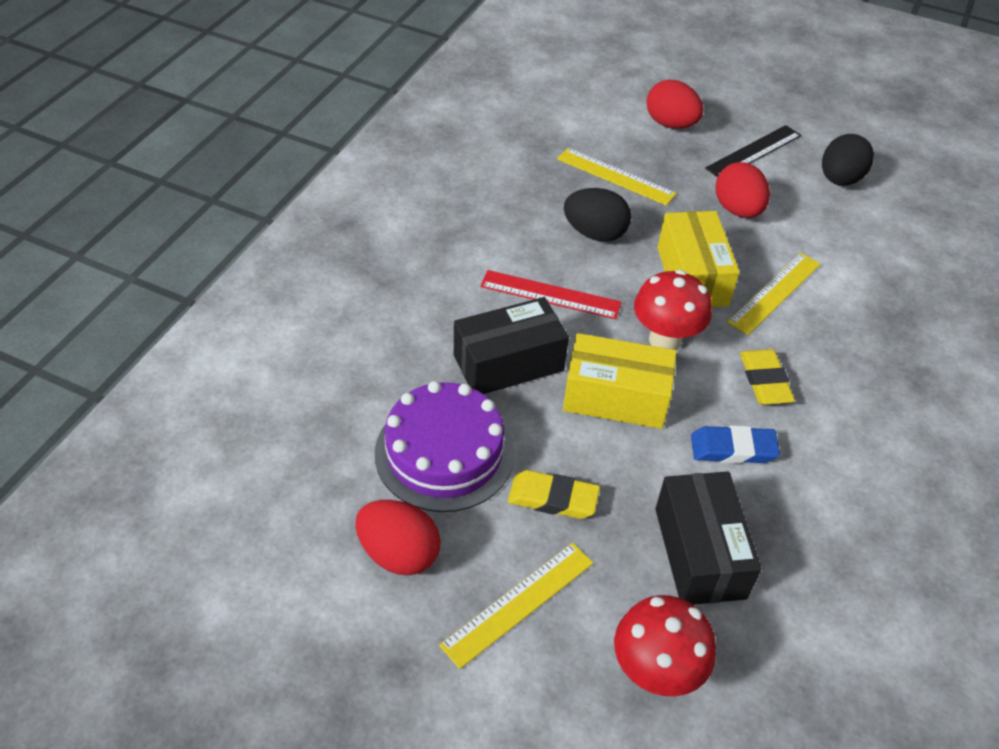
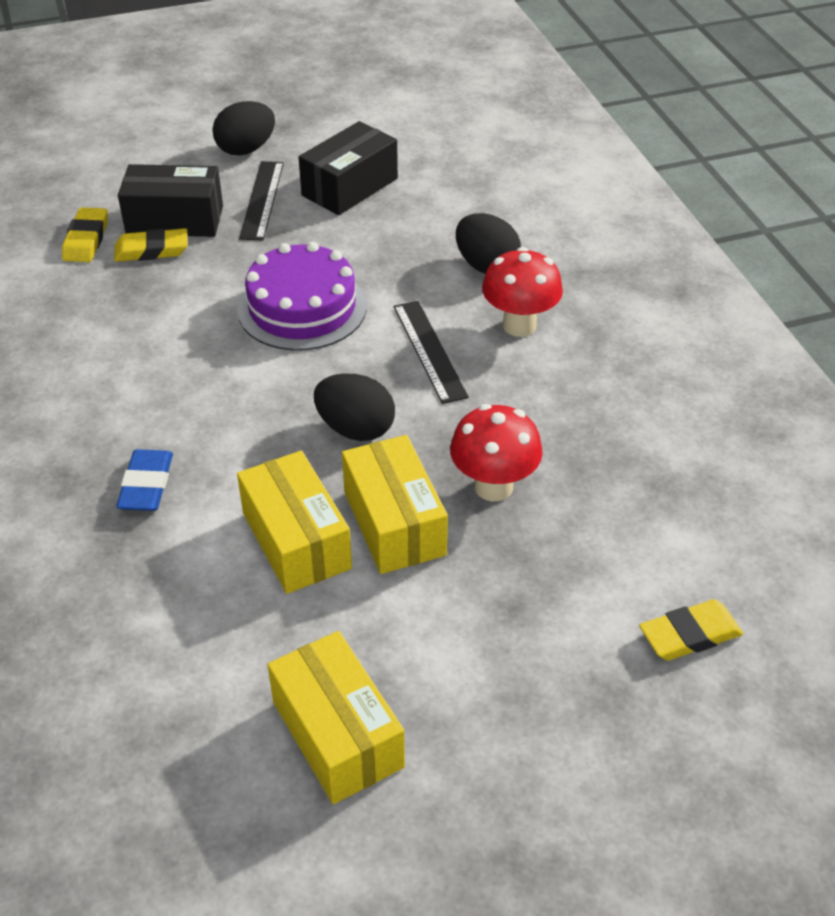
black egg: 2 -> 3
black ruler: 1 -> 2
red egg: 3 -> 0
red ruler: 1 -> 0
yellow box: 2 -> 3
yellow eraser: 2 -> 3
yellow ruler: 3 -> 0

